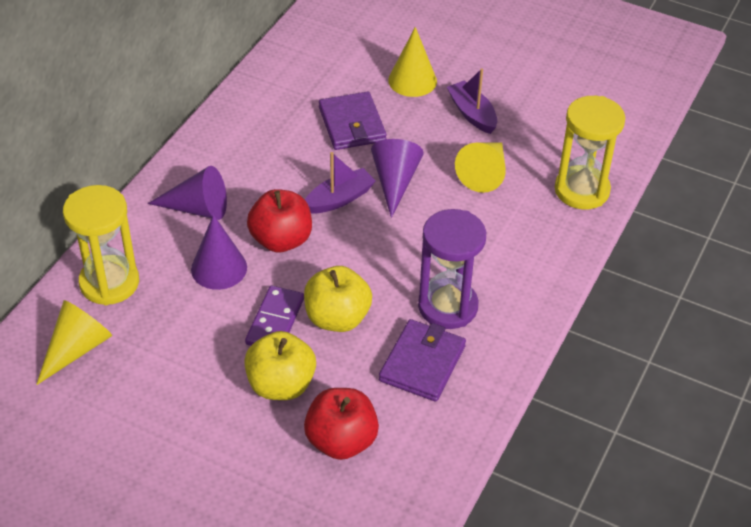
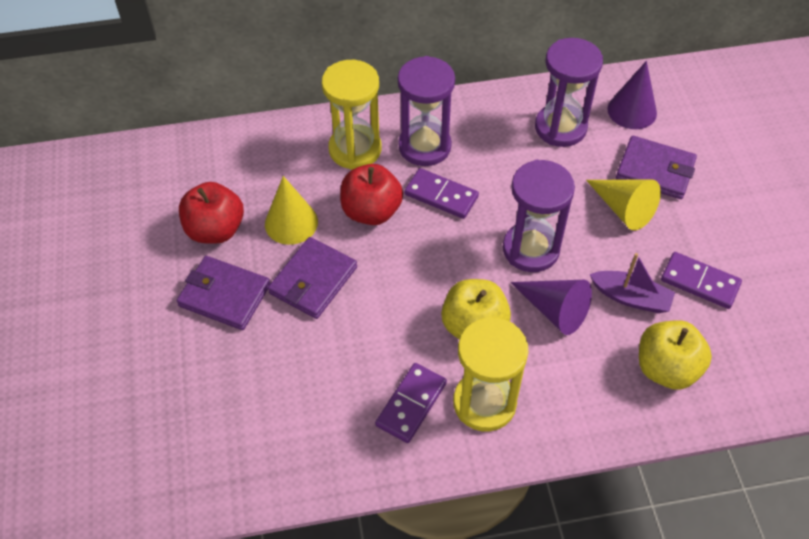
purple boat: 2 -> 1
purple cone: 3 -> 2
purple domino: 1 -> 3
purple hourglass: 1 -> 3
purple wallet: 2 -> 3
yellow cone: 3 -> 2

